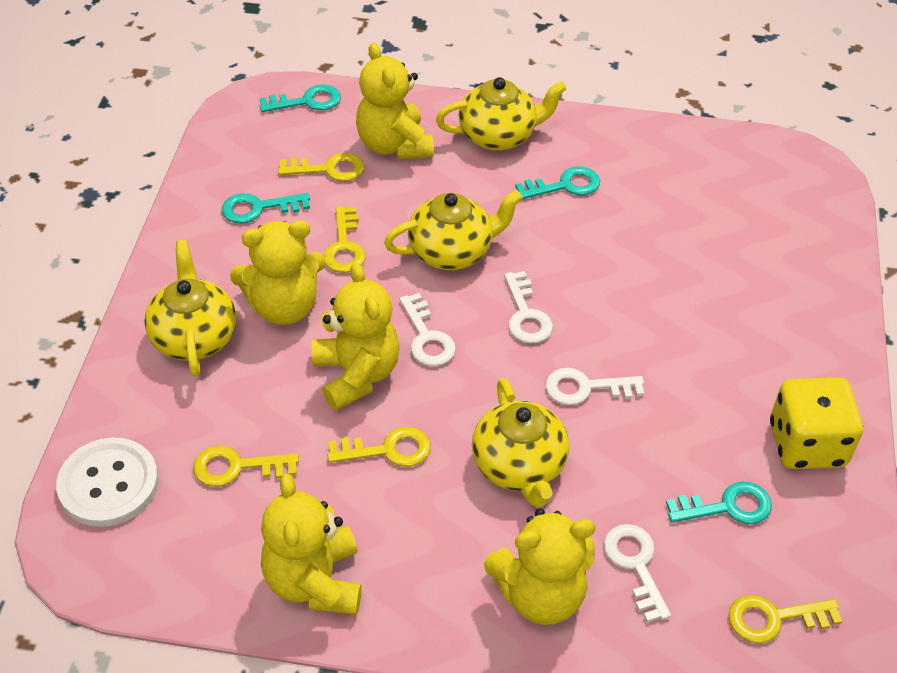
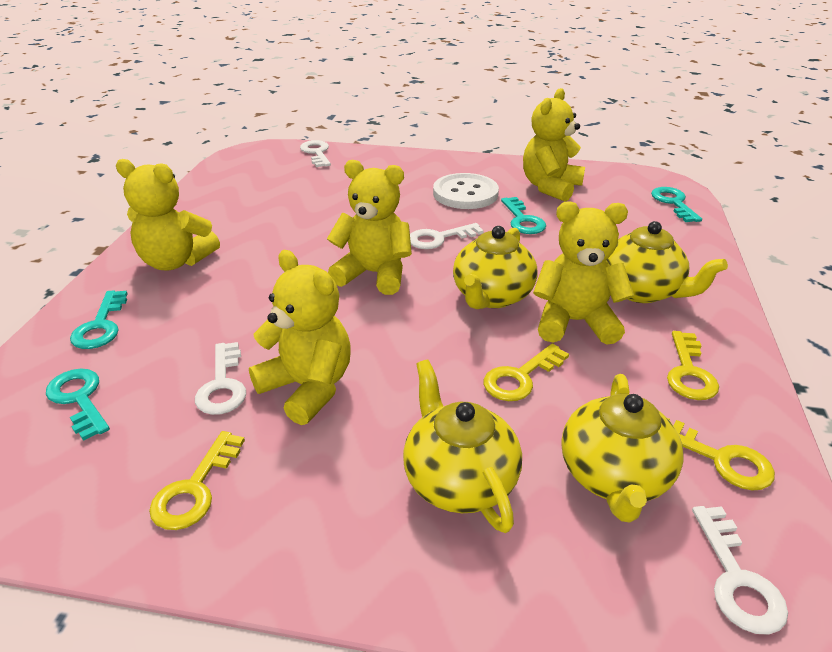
yellow dice: 1 -> 0
yellow key: 5 -> 4

